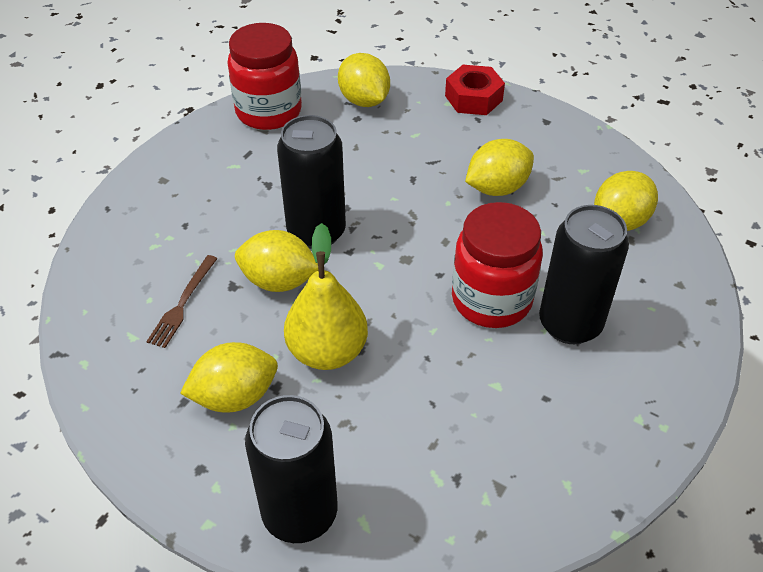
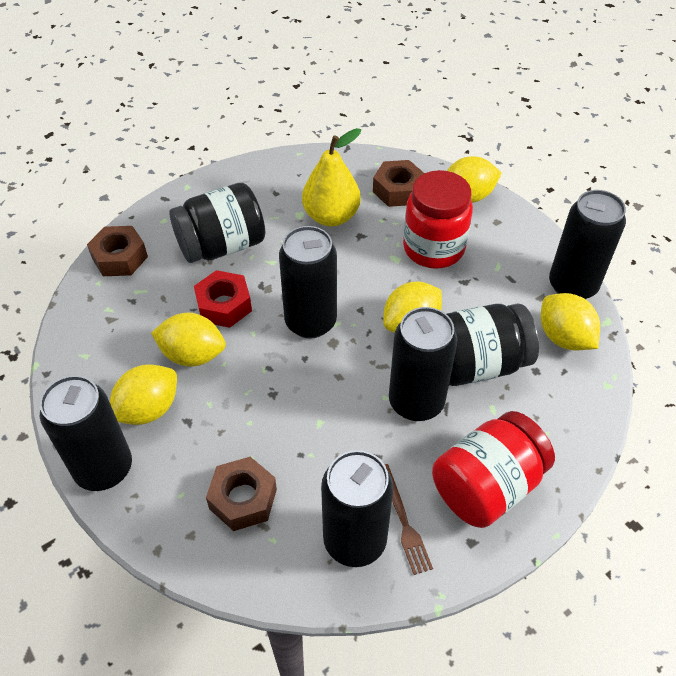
black can: 3 -> 5
black jar: 0 -> 2
brown nut: 0 -> 3

